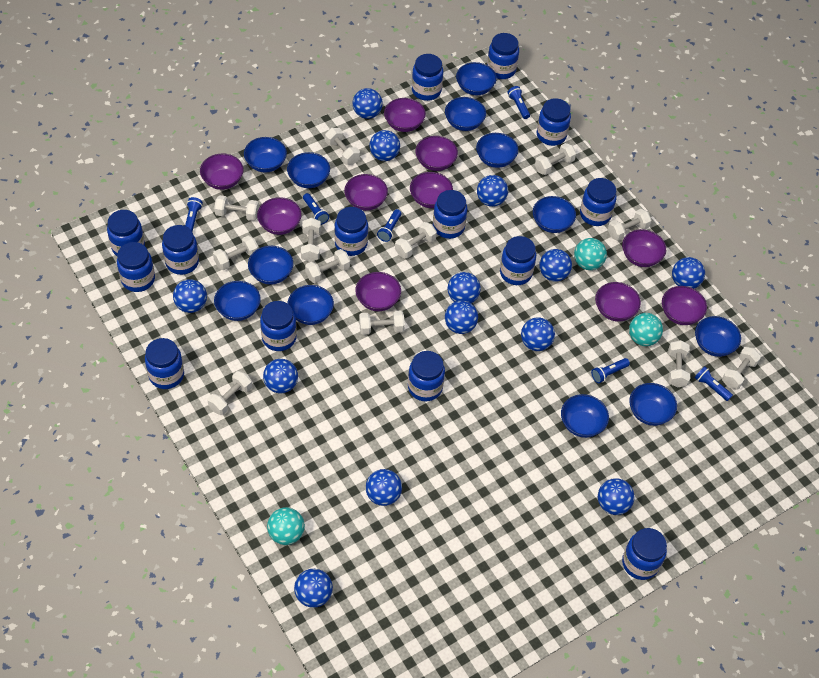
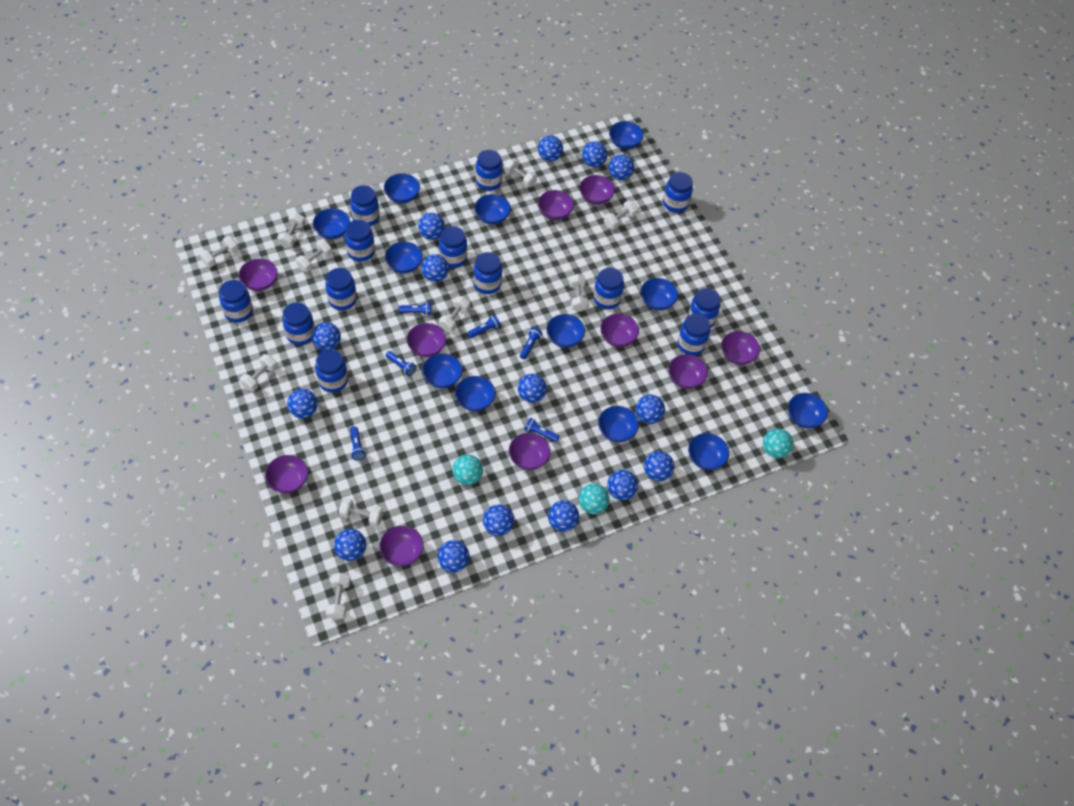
blue ball: 13 -> 15
blue jar: 14 -> 13
white dumbbell: 12 -> 10

